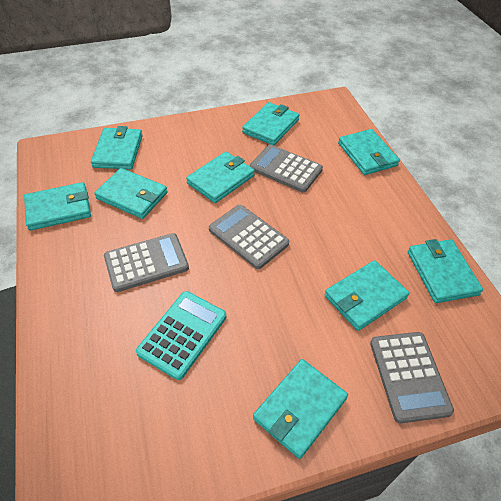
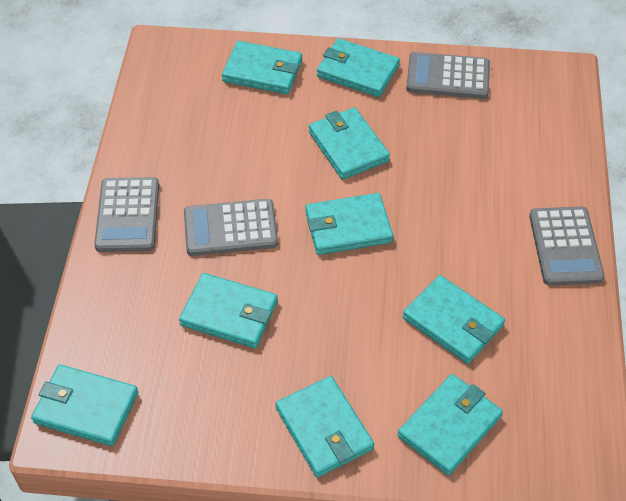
turquoise calculator: 1 -> 0

